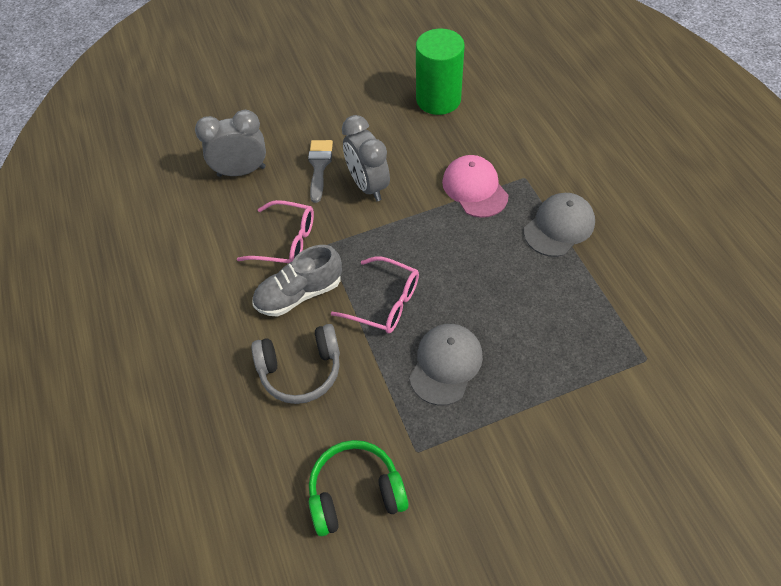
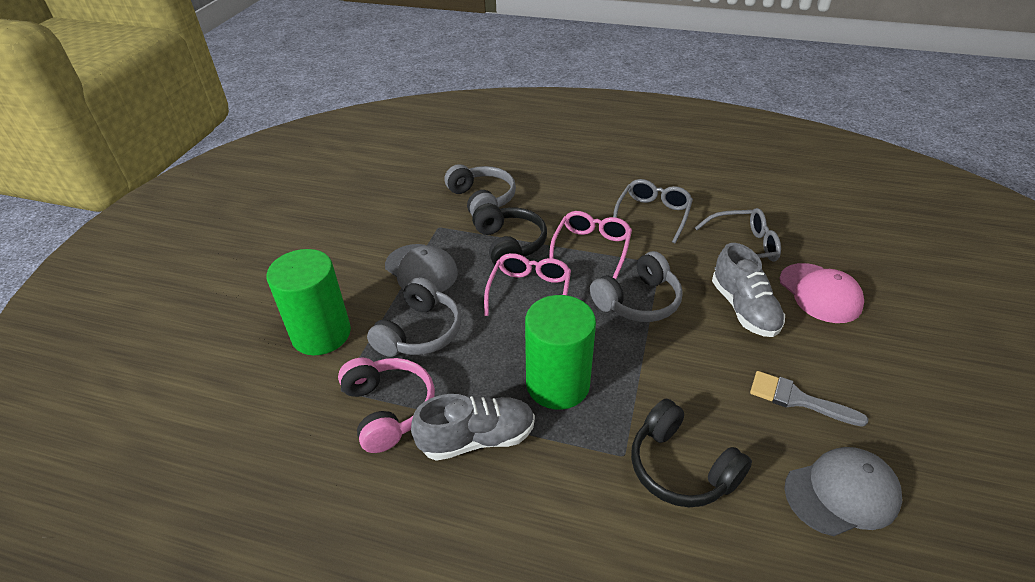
black headphones: 0 -> 2
green cylinder: 1 -> 2
green headphones: 1 -> 0
grey clock: 2 -> 0
grey glasses: 0 -> 2
grey headphones: 1 -> 3
grey shoe: 1 -> 2
pink headphones: 0 -> 1

